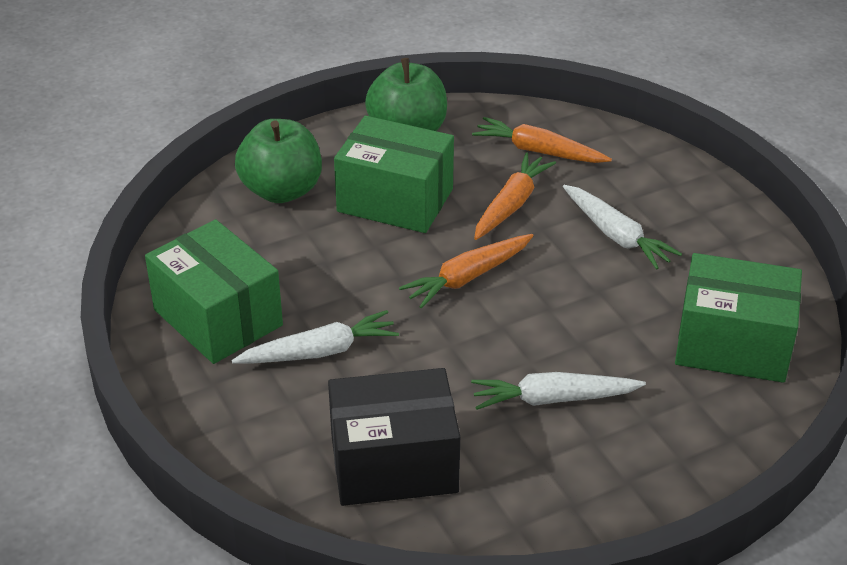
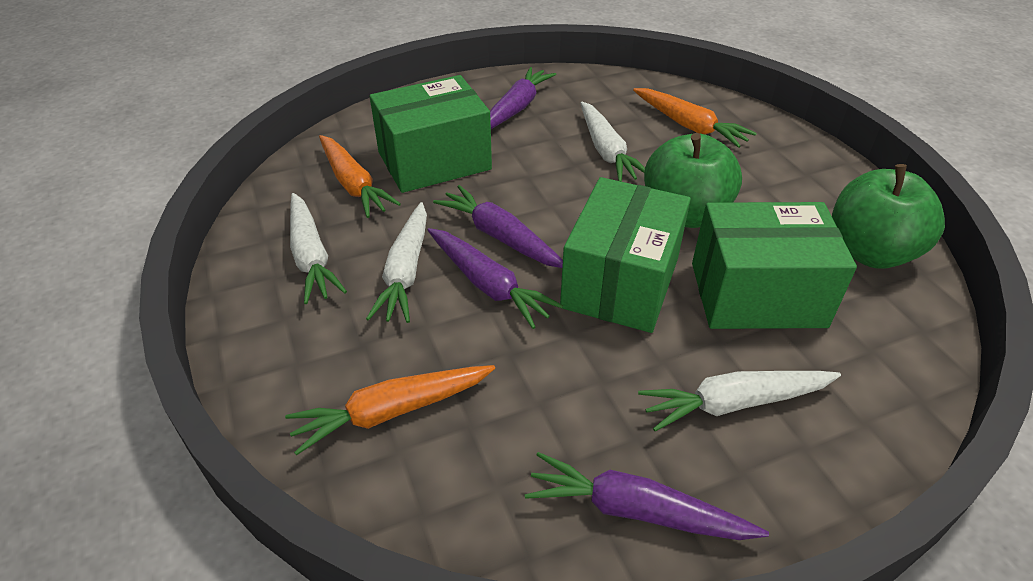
black box: 1 -> 0
purple carrot: 0 -> 4
white carrot: 3 -> 4

